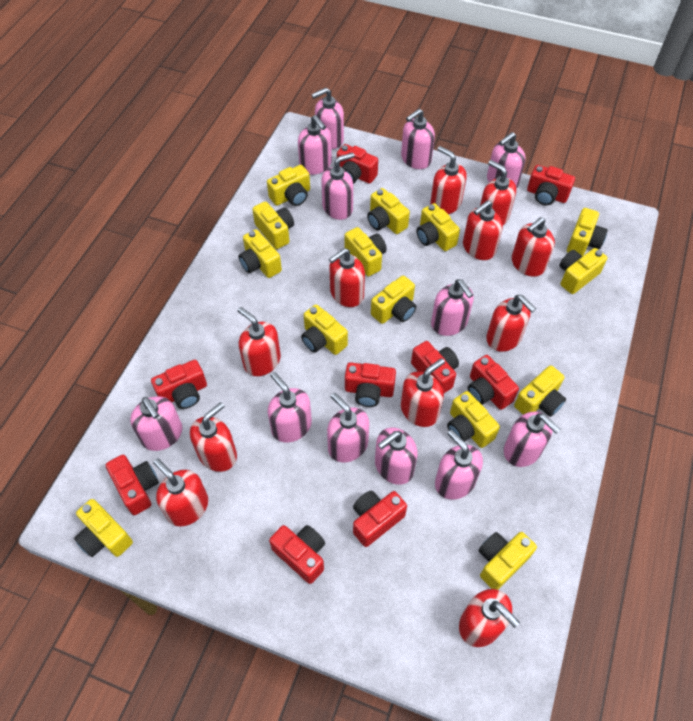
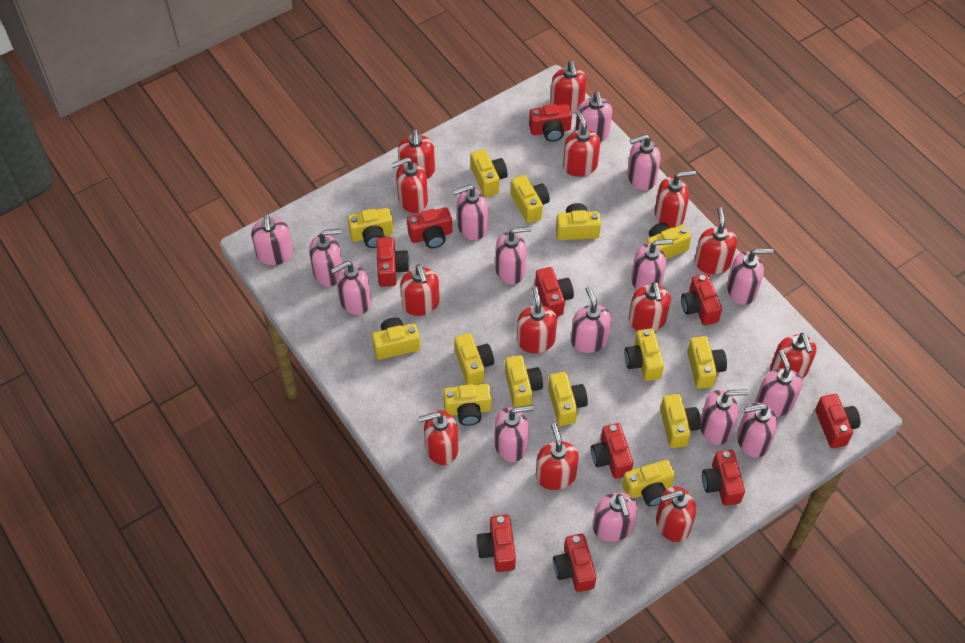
pink soap dispenser: 12 -> 15
red camera: 9 -> 10
red soap dispenser: 11 -> 13

